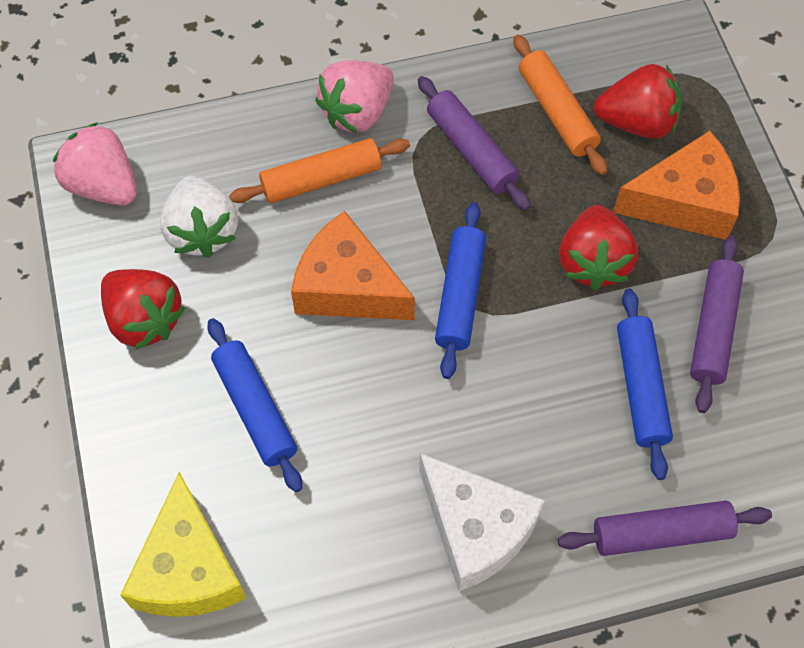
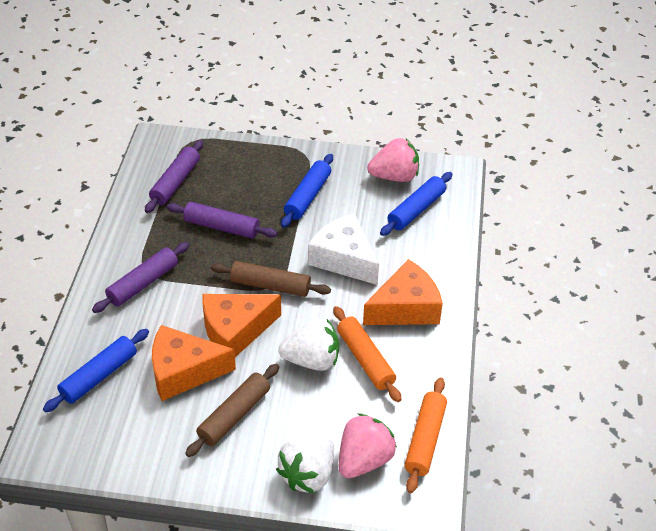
brown rolling pin: 0 -> 2
orange cheese: 2 -> 3
red strawberry: 3 -> 0
white strawberry: 1 -> 2
yellow cheese: 1 -> 0

